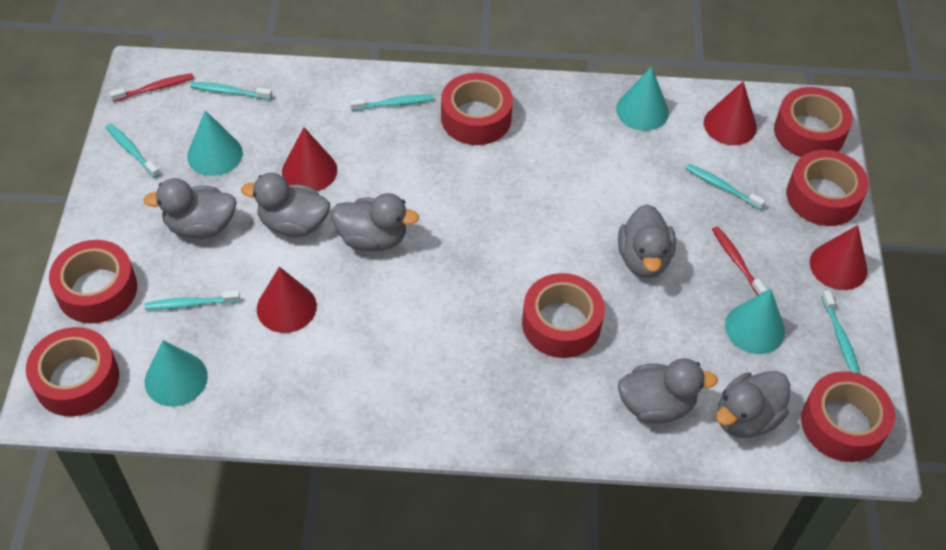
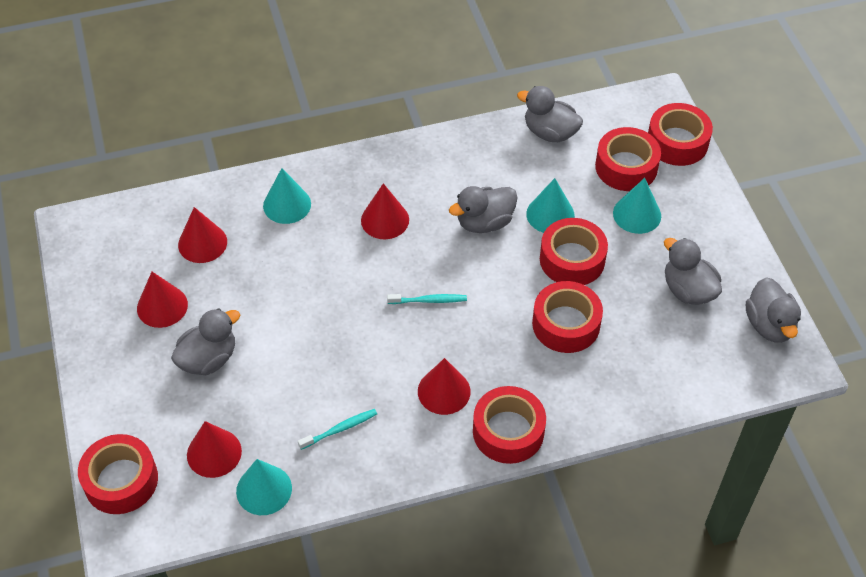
grey duck: 6 -> 5
red cone: 4 -> 5
red tape: 7 -> 6
red toothbrush: 2 -> 0
turquoise toothbrush: 6 -> 2

